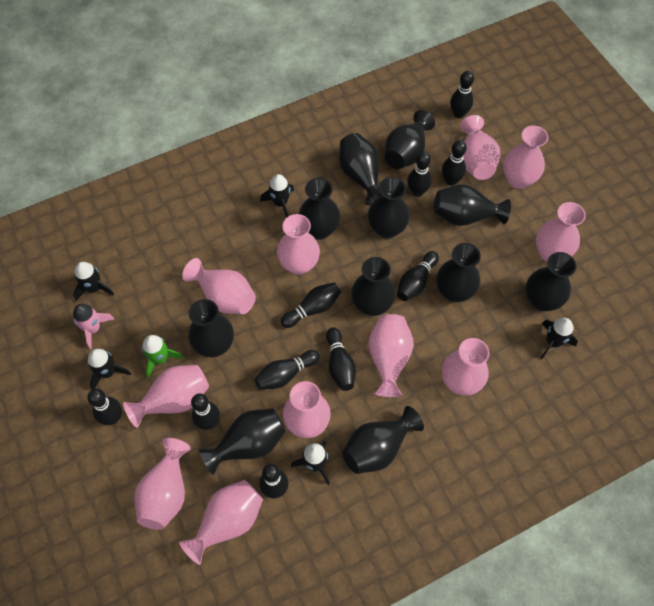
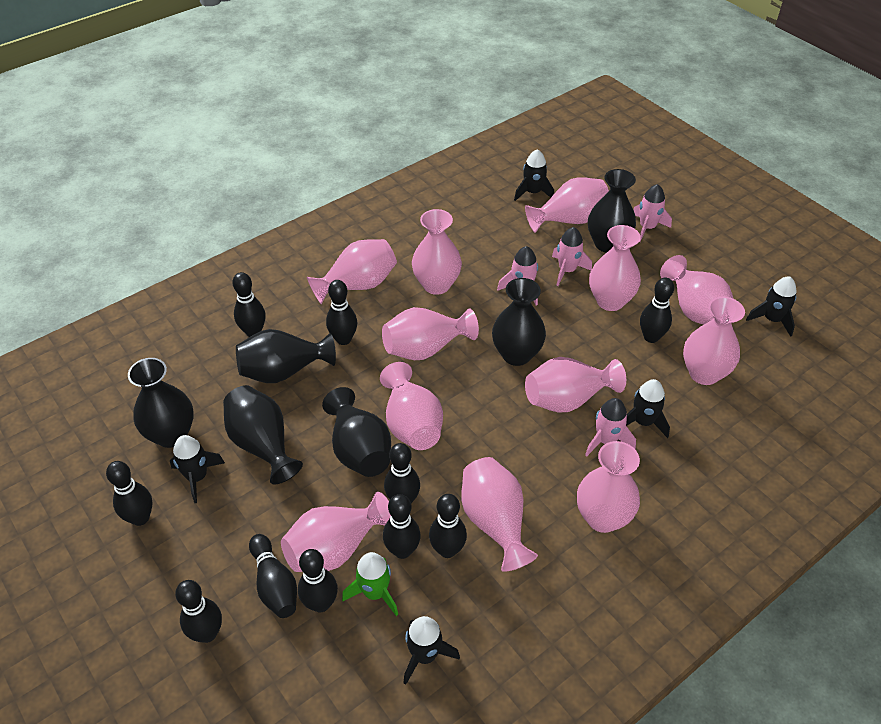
black vase: 11 -> 6
pink rocket: 1 -> 4
pink vase: 11 -> 12

